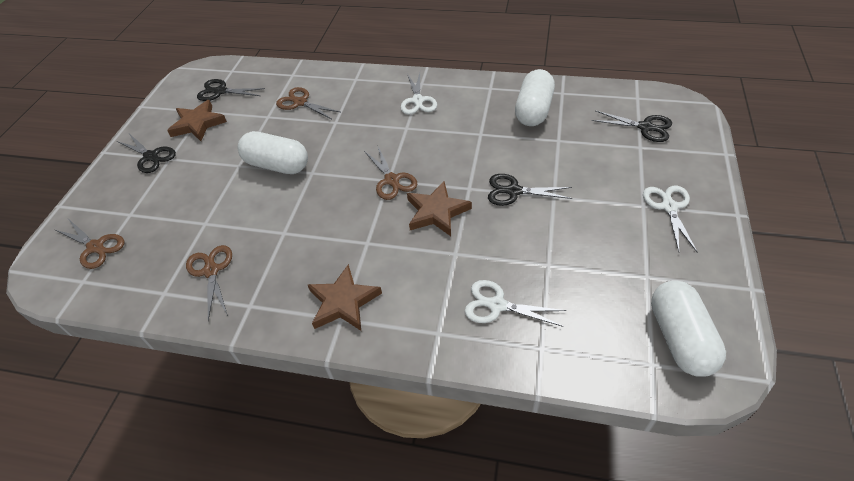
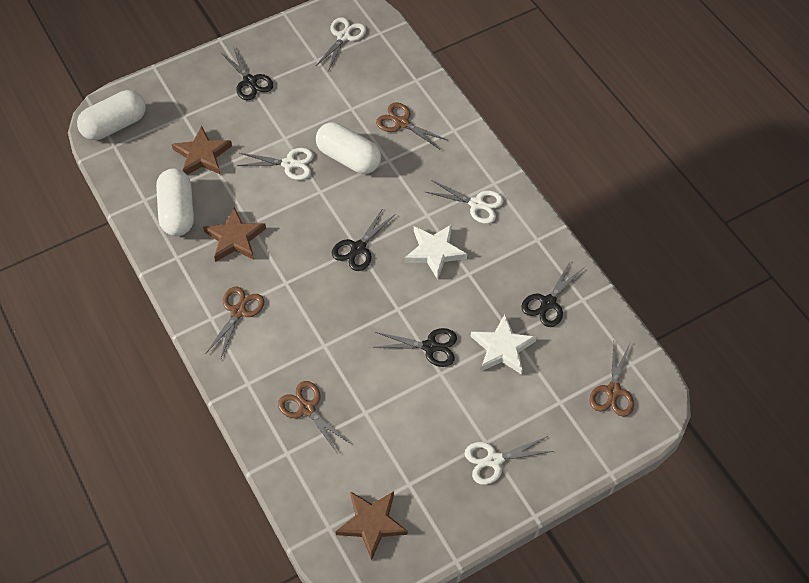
white scissors: 3 -> 4
white star: 0 -> 2

